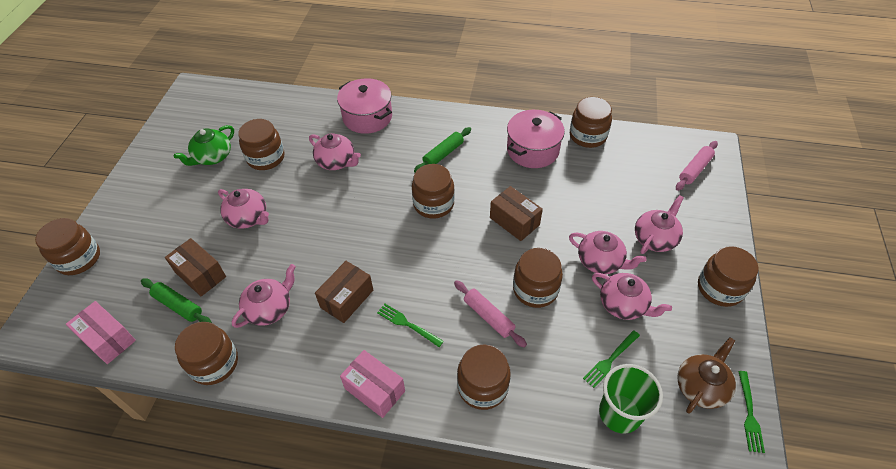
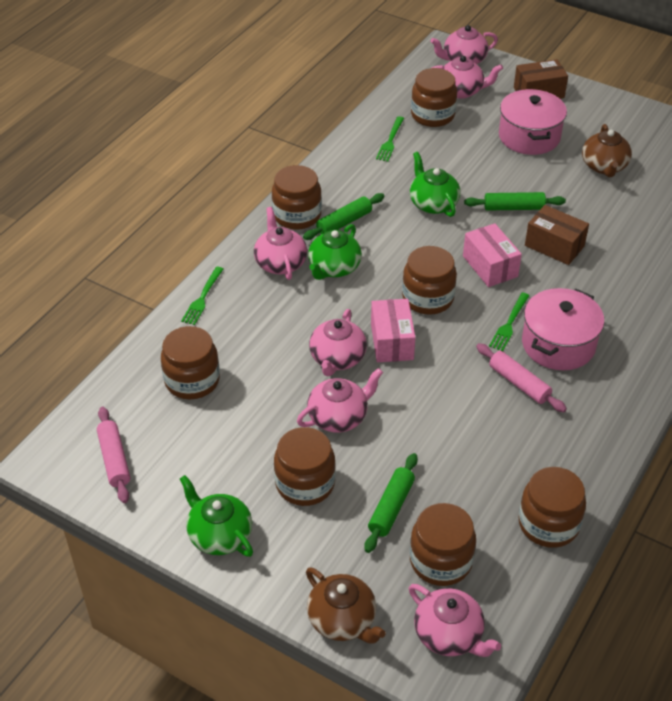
brown box: 3 -> 2
brown jar: 8 -> 7
brown teapot: 1 -> 2
green cup: 1 -> 0
green rolling pin: 2 -> 3
green teapot: 1 -> 3

